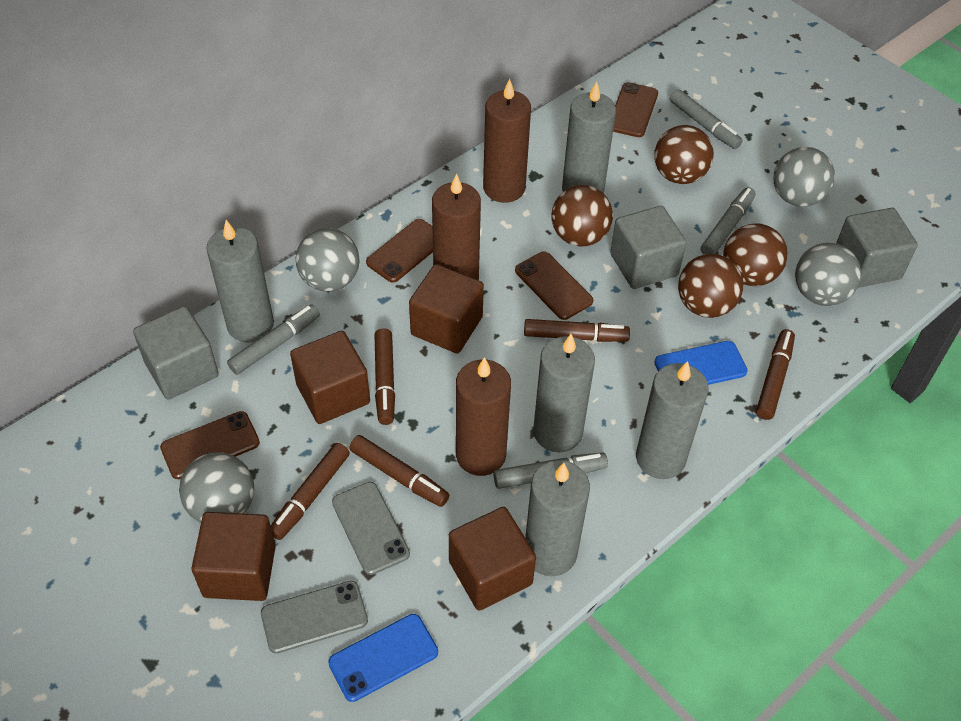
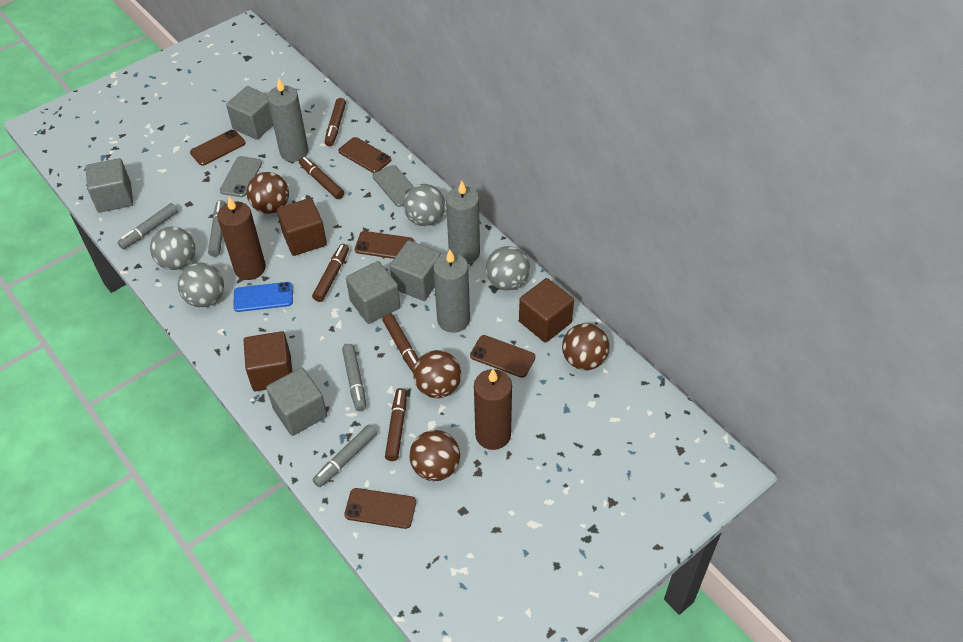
blue phone: 2 -> 1
brown candle: 3 -> 2
brown cube: 4 -> 3
brown phone: 4 -> 5
grey candle: 5 -> 3
grey cube: 3 -> 5

